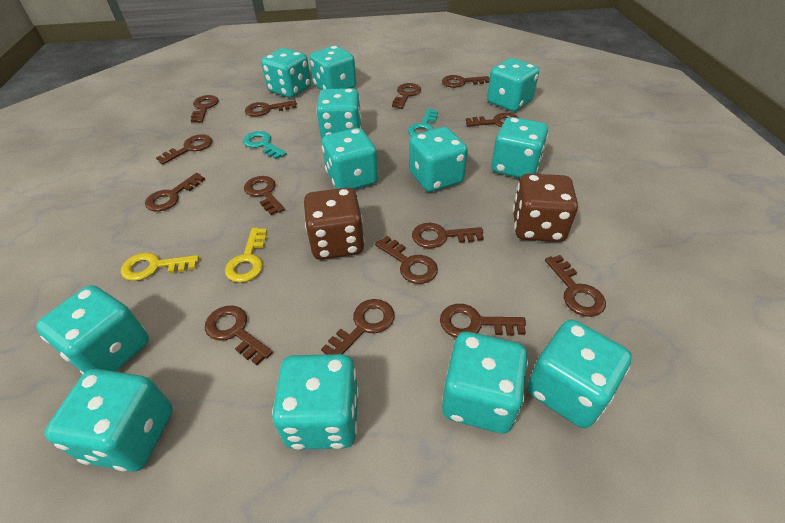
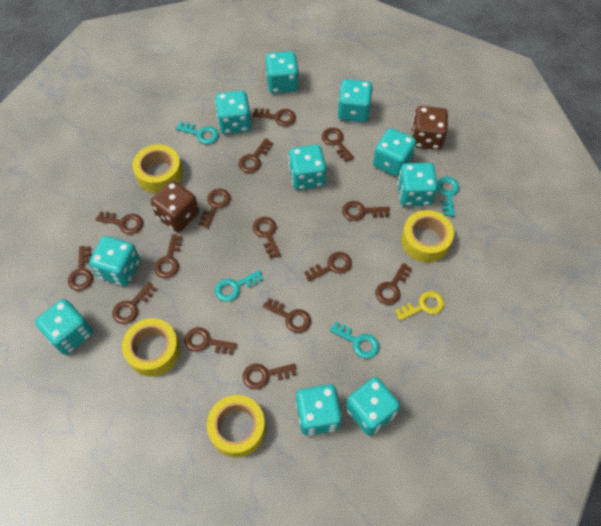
brown key: 14 -> 15
turquoise dice: 12 -> 10
turquoise key: 2 -> 4
yellow key: 2 -> 1
yellow tape: 0 -> 4

